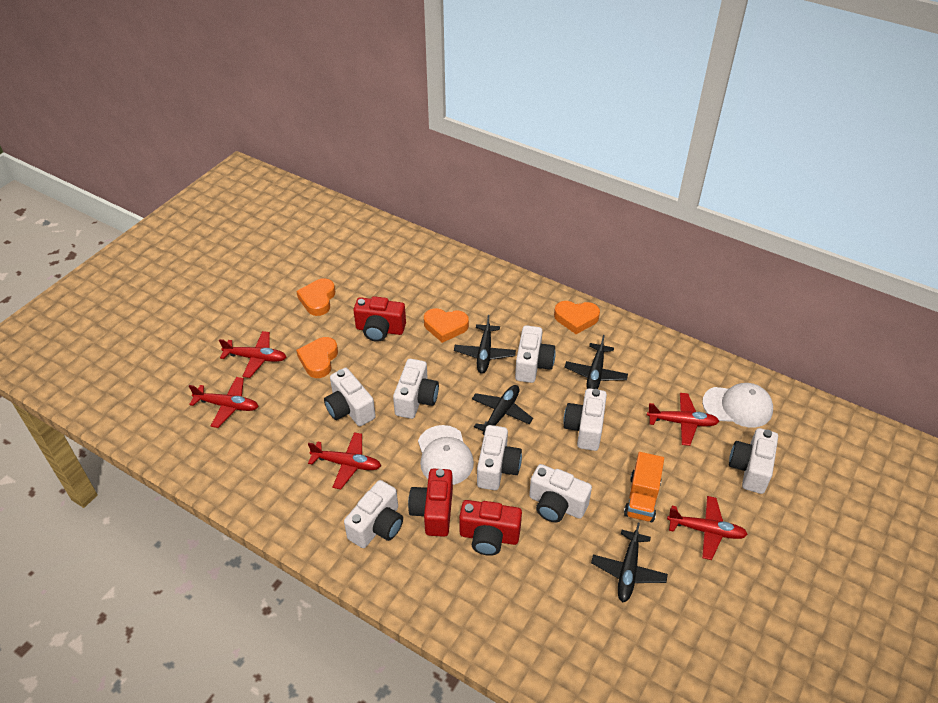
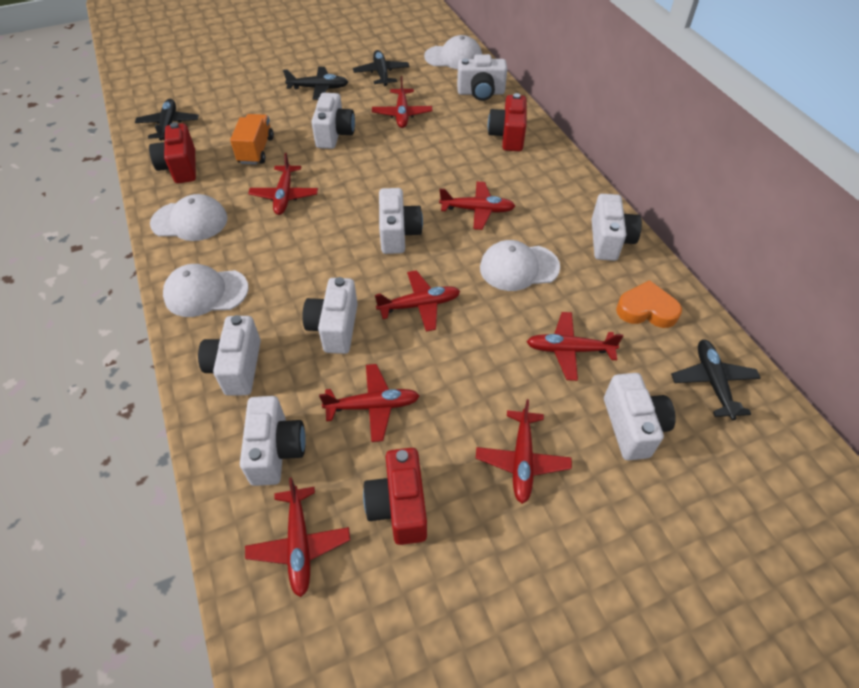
orange heart: 4 -> 1
red plane: 5 -> 8
white cap: 2 -> 4

